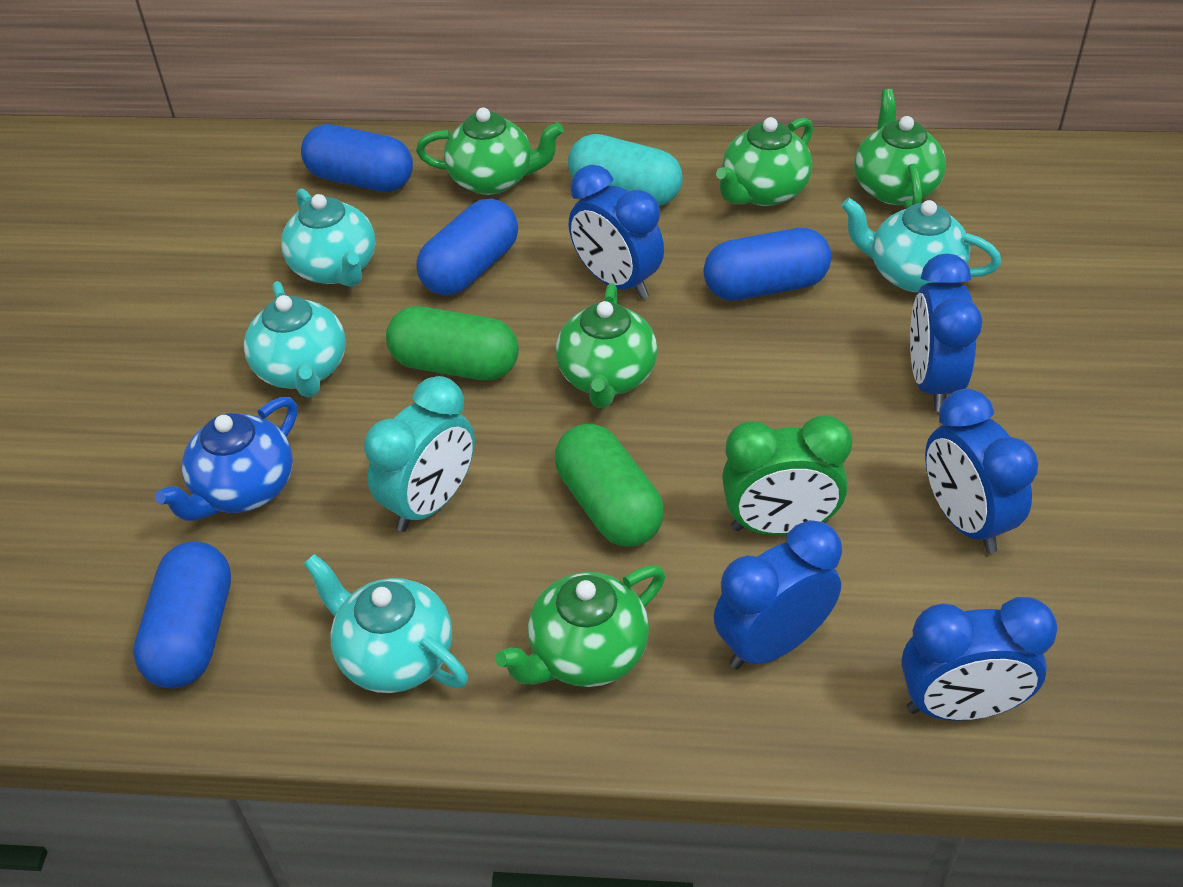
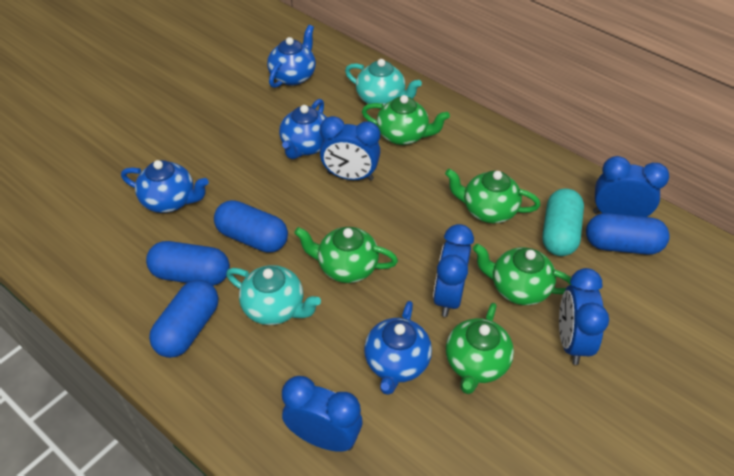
blue teapot: 1 -> 4
green capsule: 2 -> 0
green clock: 1 -> 0
turquoise clock: 1 -> 0
turquoise teapot: 4 -> 2

